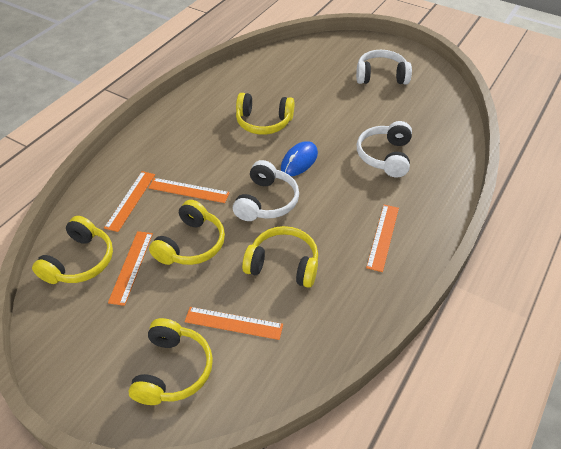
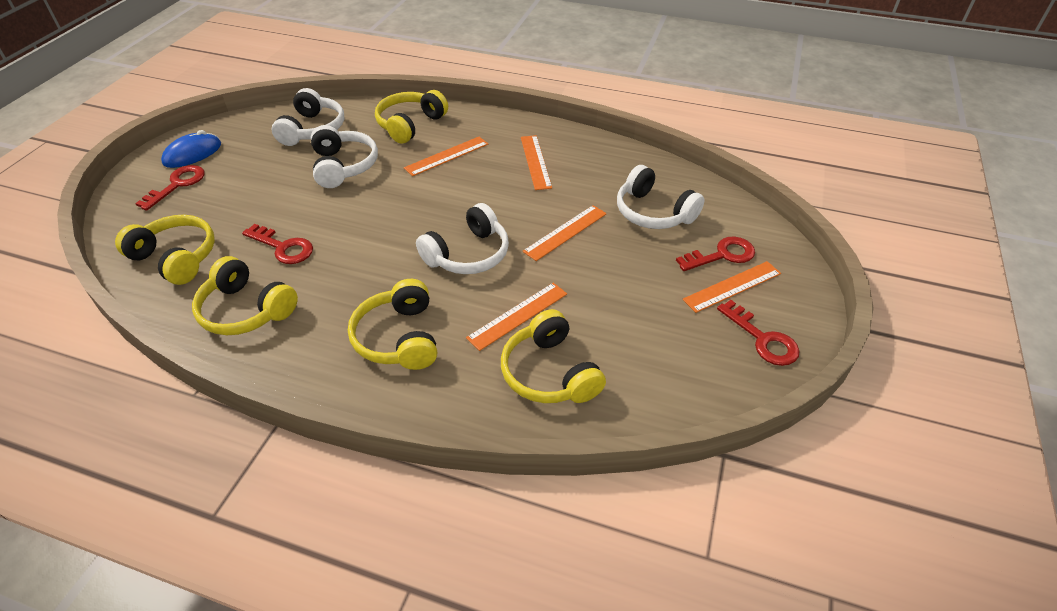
red key: 0 -> 4
white headphones: 3 -> 4

